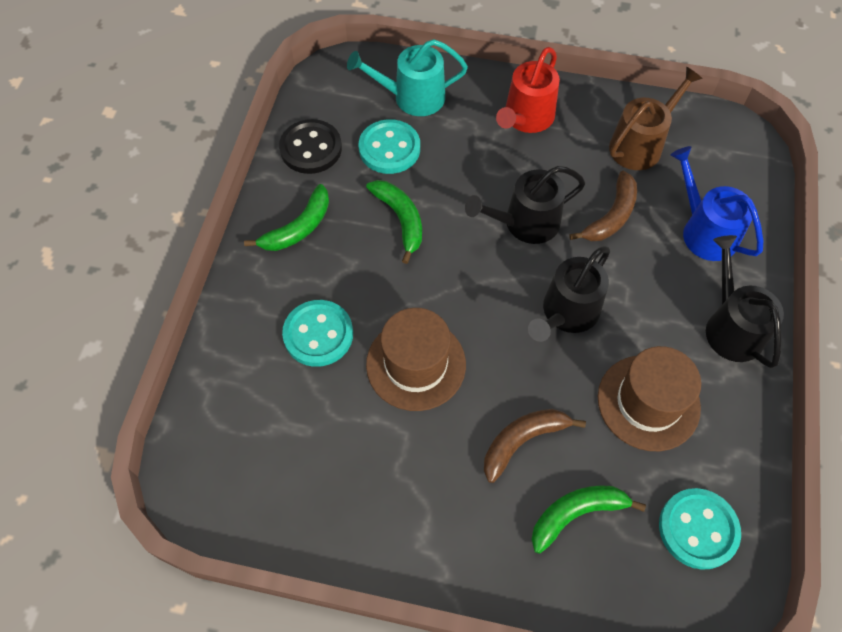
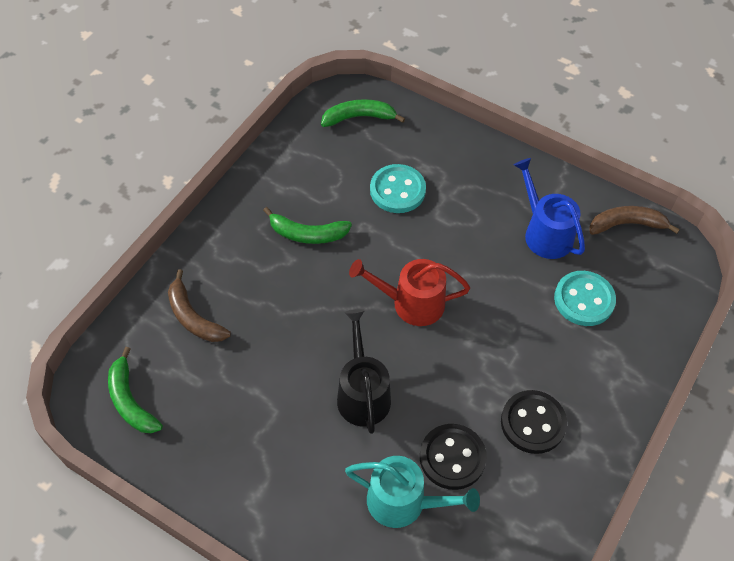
black button: 1 -> 2
black watering can: 3 -> 1
brown hat: 2 -> 0
brown watering can: 1 -> 0
turquoise button: 3 -> 2

